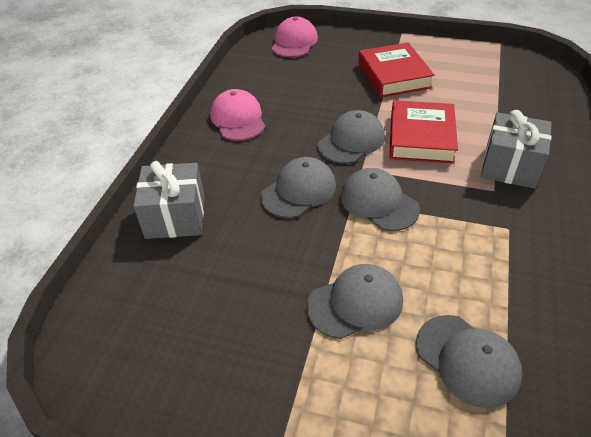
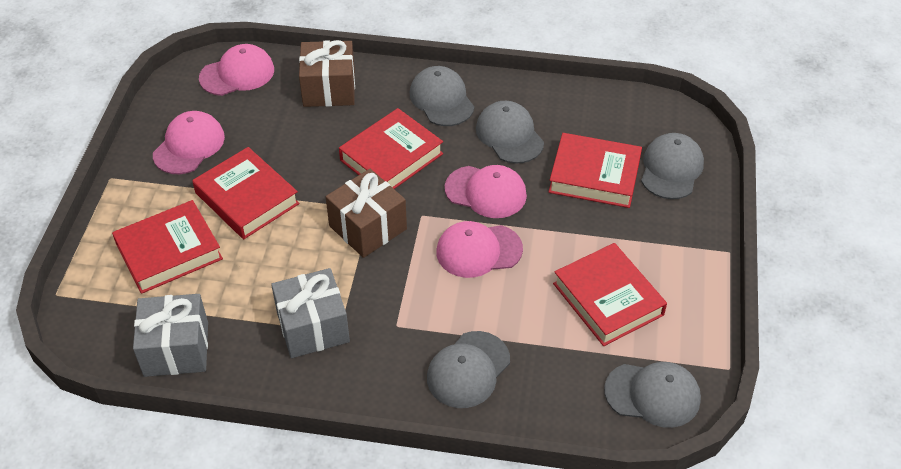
brown gift: 0 -> 2
pink cap: 2 -> 4
red book: 2 -> 5

